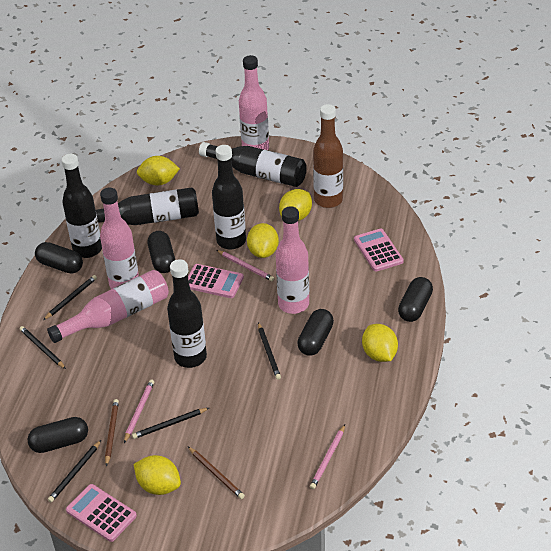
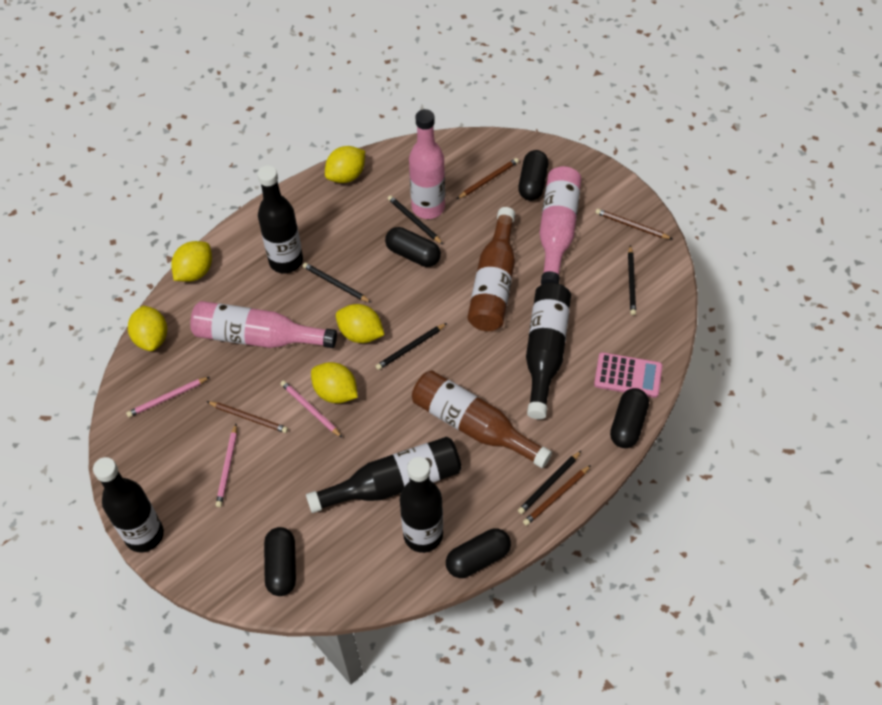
brown bottle: 1 -> 2
brown pencil: 2 -> 4
pink bottle: 4 -> 3
pink calculator: 3 -> 1

